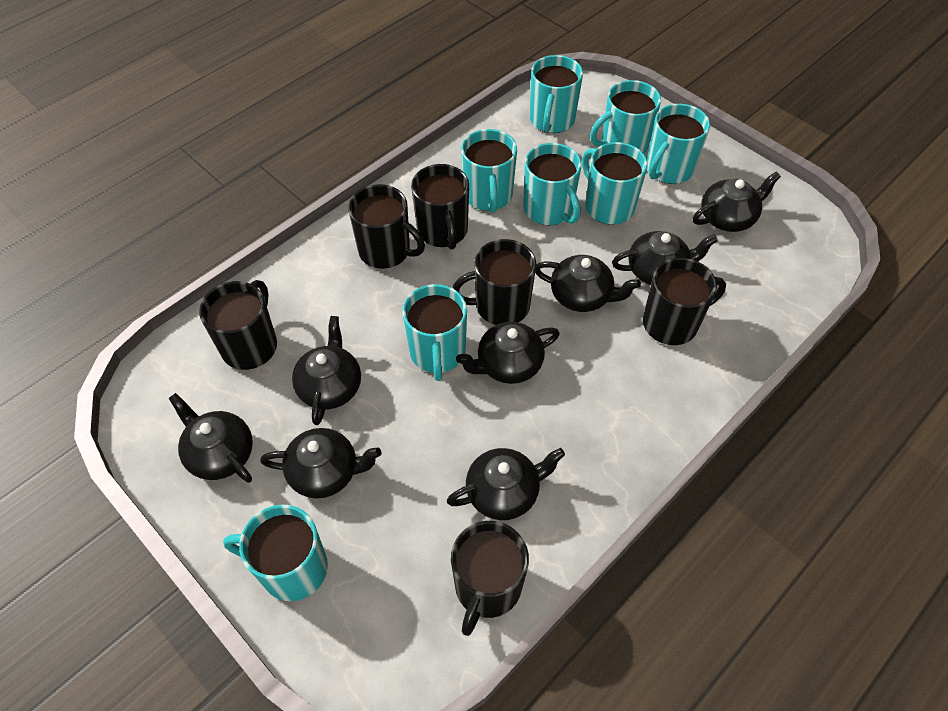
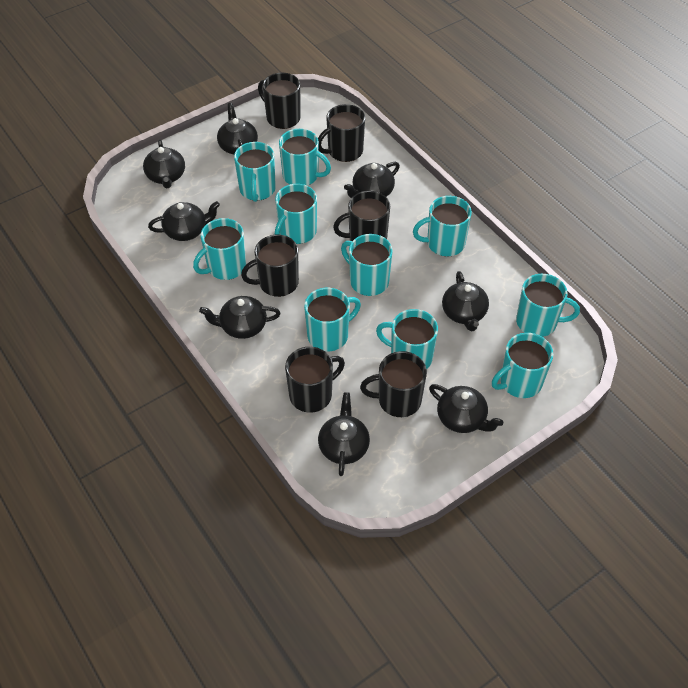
turquoise mug: 8 -> 10

